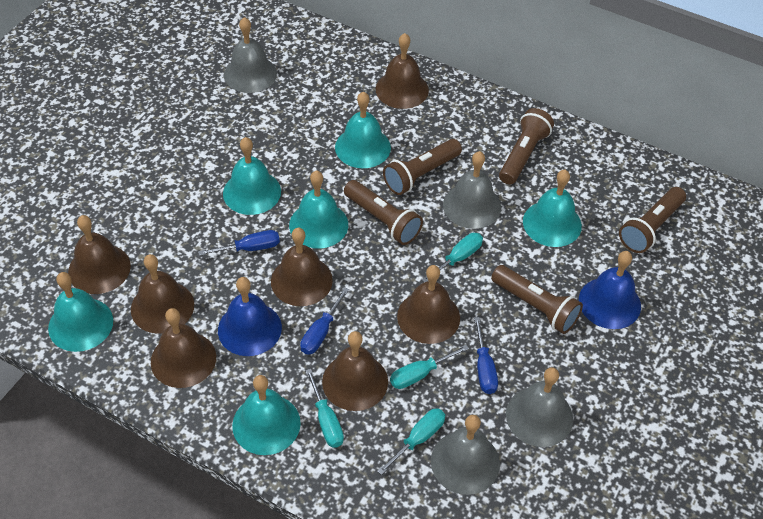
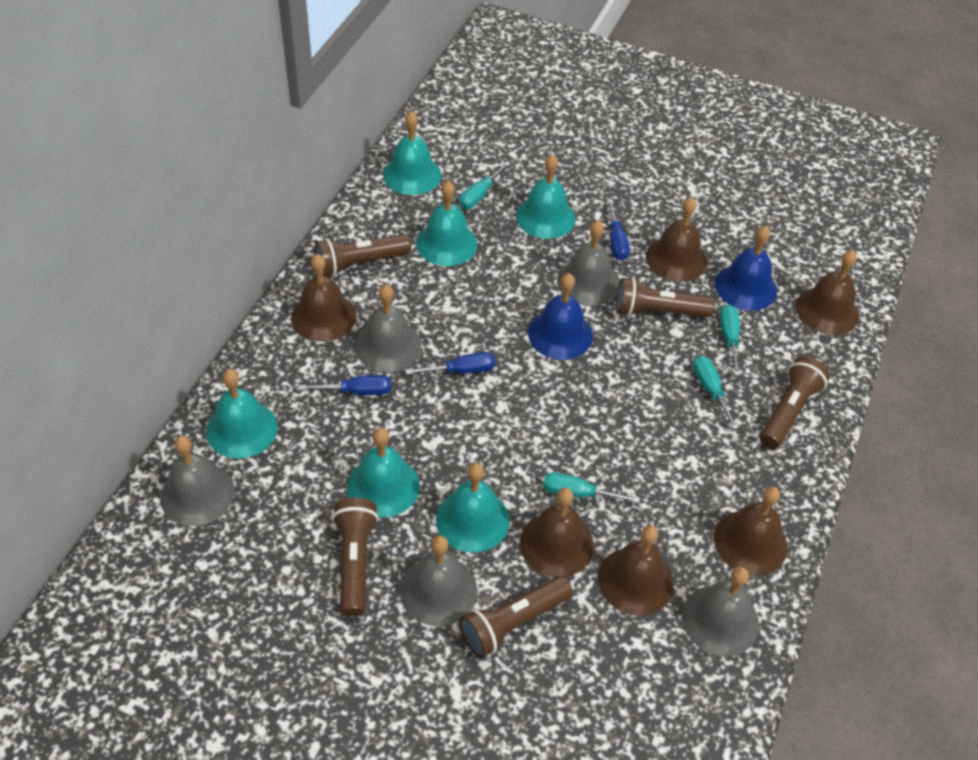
brown bell: 7 -> 6
grey bell: 4 -> 5

